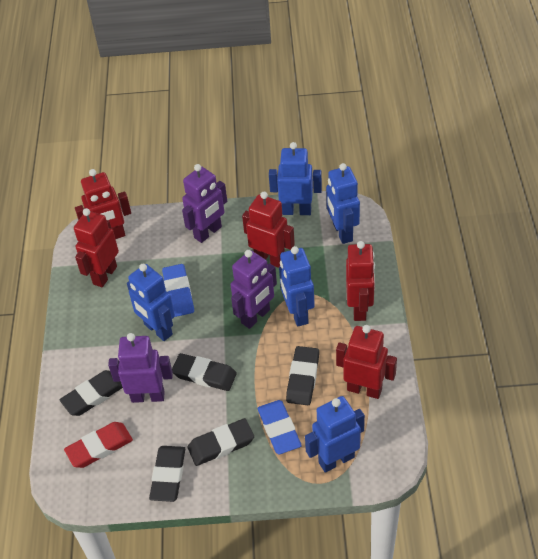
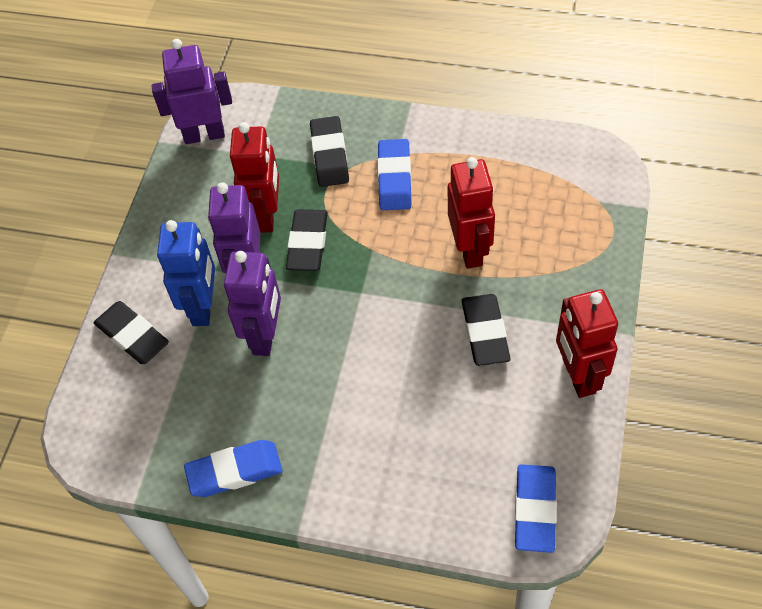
black eraser: 5 -> 4
blue eraser: 2 -> 3
blue robot: 5 -> 1
red eraser: 1 -> 0
red robot: 5 -> 3

